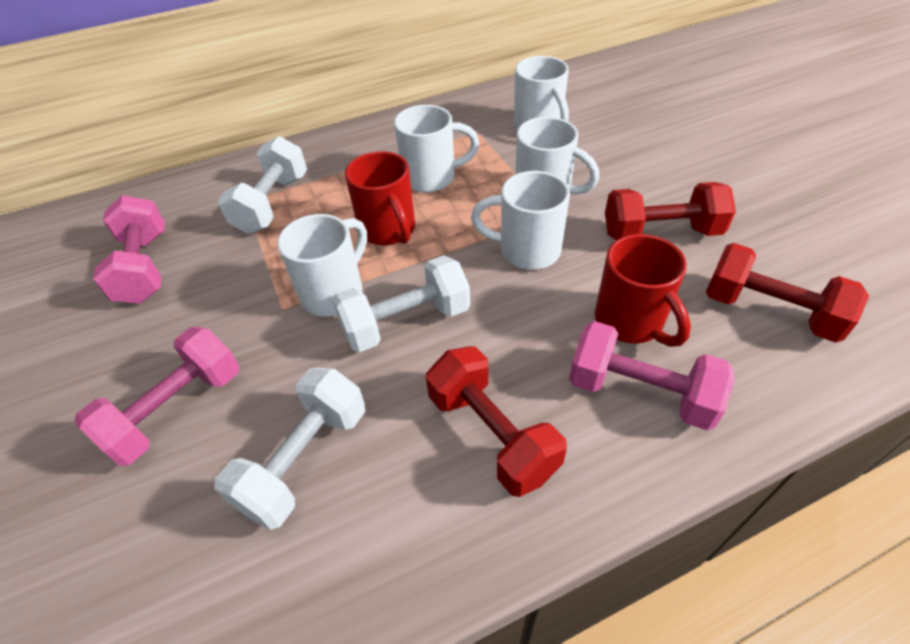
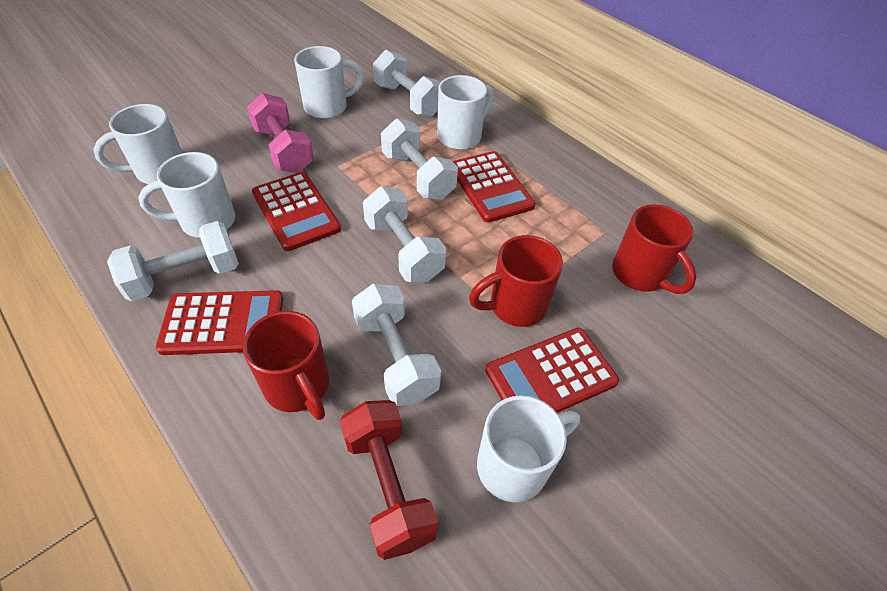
pink dumbbell: 3 -> 1
red calculator: 0 -> 4
red dumbbell: 3 -> 1
red mug: 2 -> 3
white dumbbell: 3 -> 5

